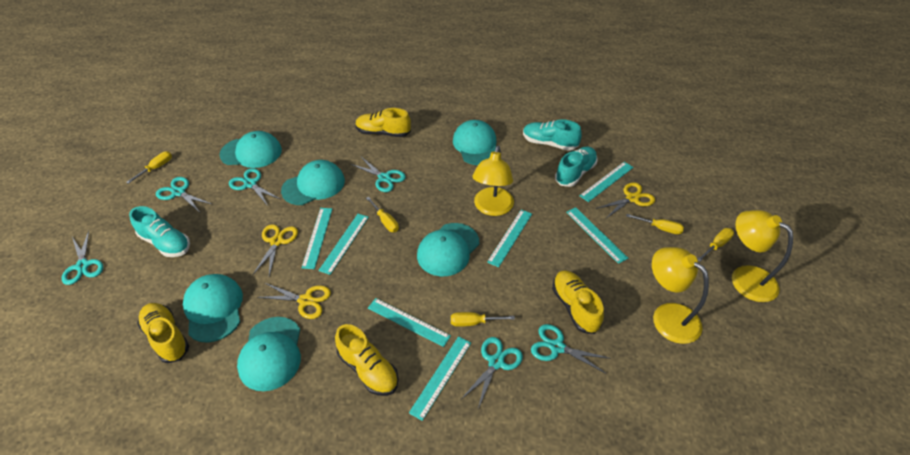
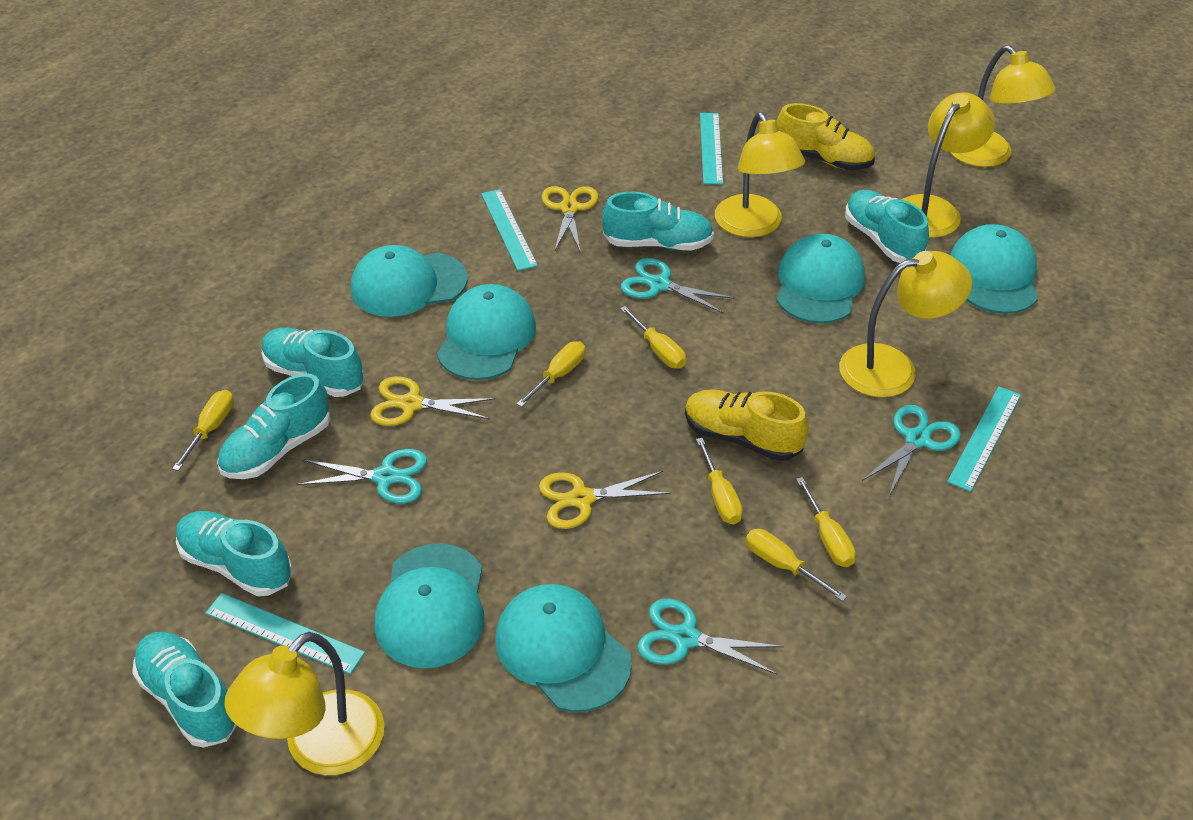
turquoise ruler: 7 -> 4
turquoise scissors: 6 -> 4
turquoise shoe: 3 -> 6
yellow lamp: 3 -> 5
yellow screwdriver: 5 -> 6
yellow shoe: 4 -> 2

